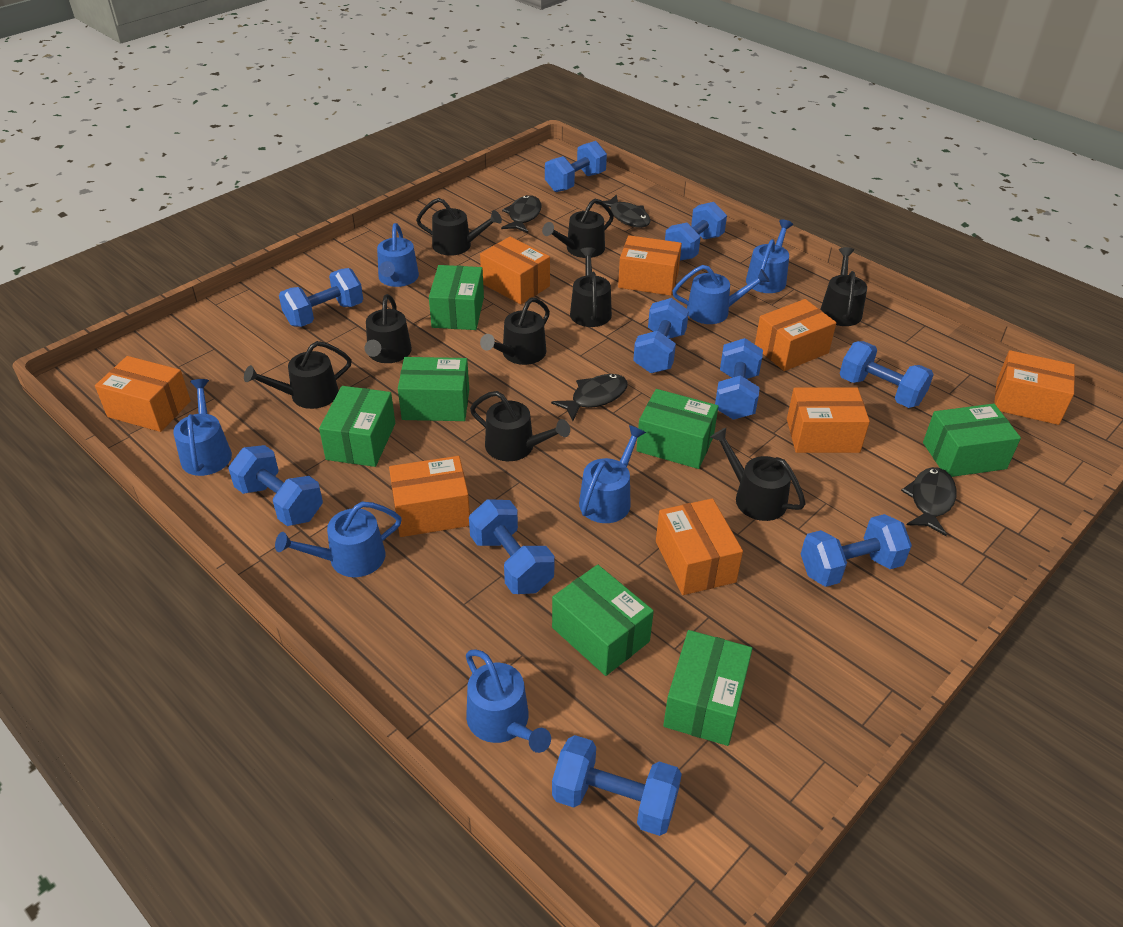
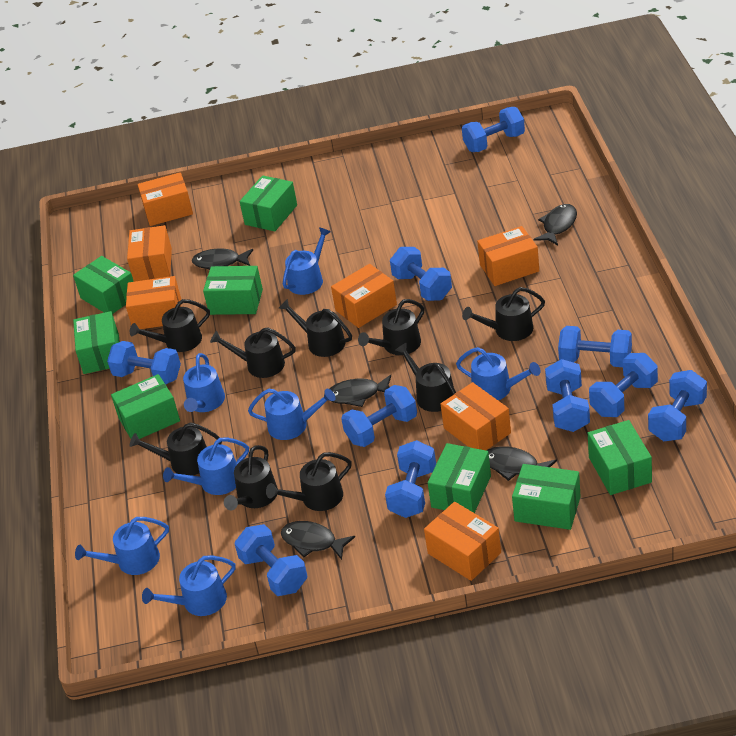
black fish: 4 -> 5
green box: 7 -> 8
orange box: 8 -> 7

